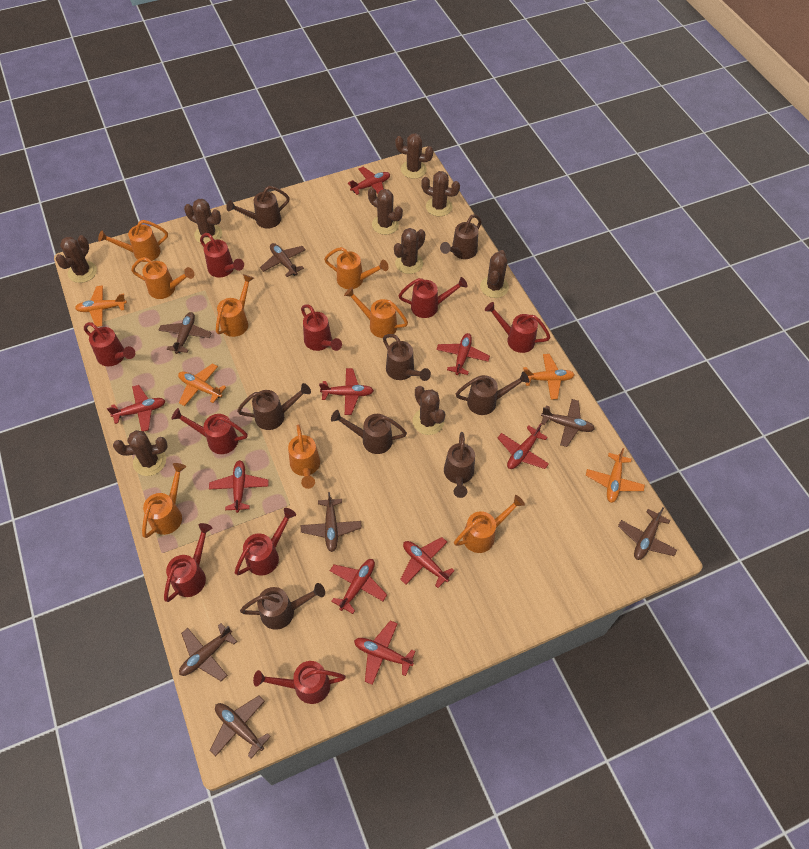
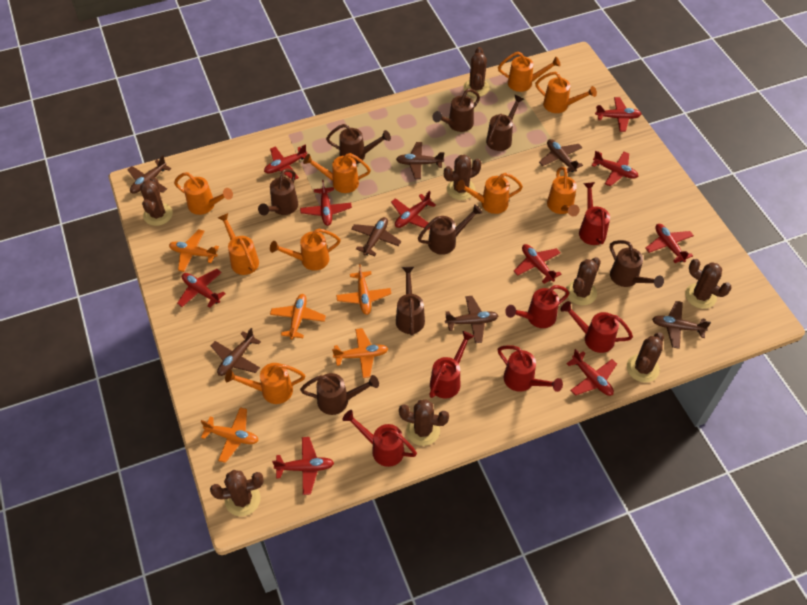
brown cactus: 9 -> 8
orange plane: 4 -> 5
orange watering can: 8 -> 9
red plane: 9 -> 10
red watering can: 9 -> 6

